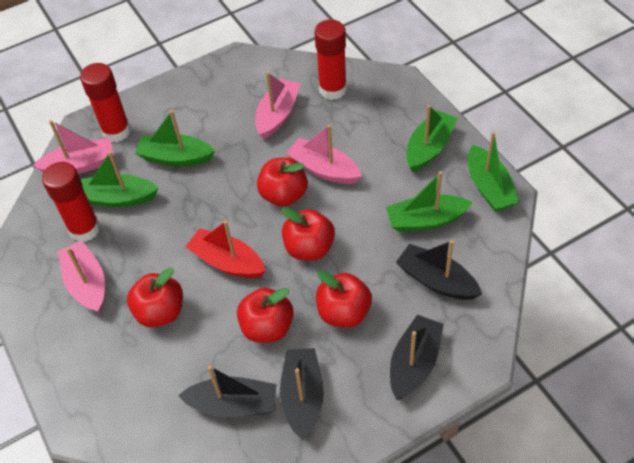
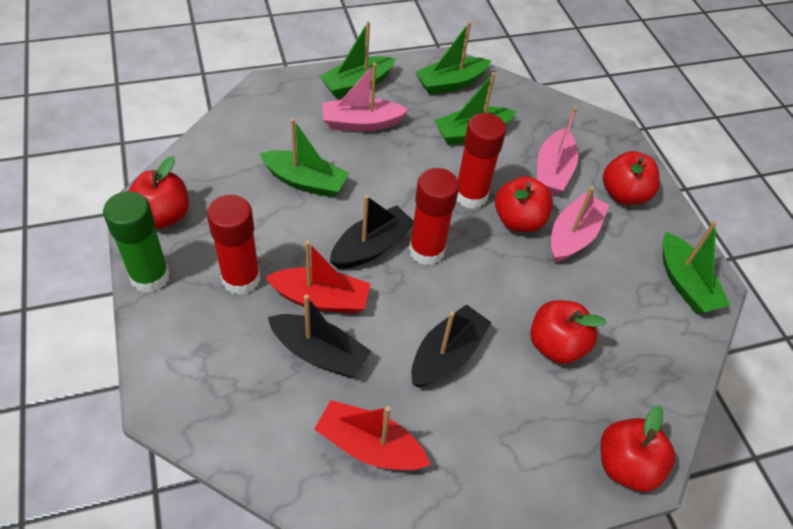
black boat: 4 -> 3
green glue stick: 0 -> 1
pink boat: 4 -> 3
red boat: 1 -> 2

